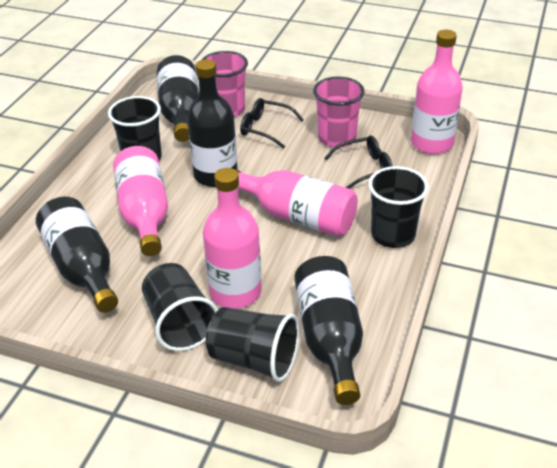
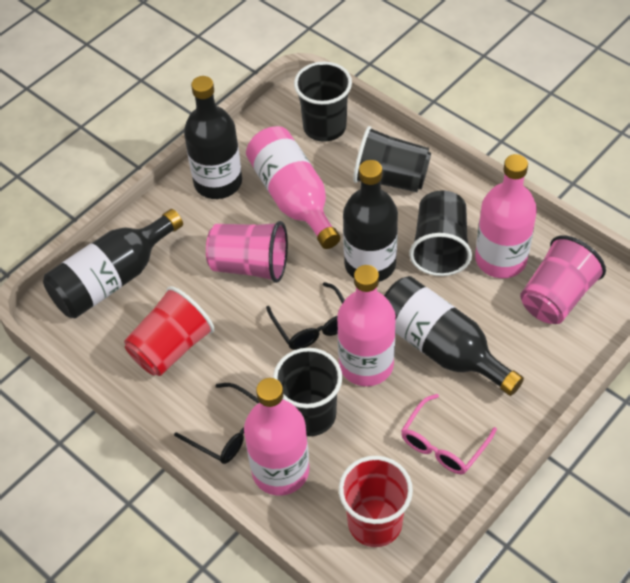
pink glasses: 0 -> 1
red cup: 0 -> 2

